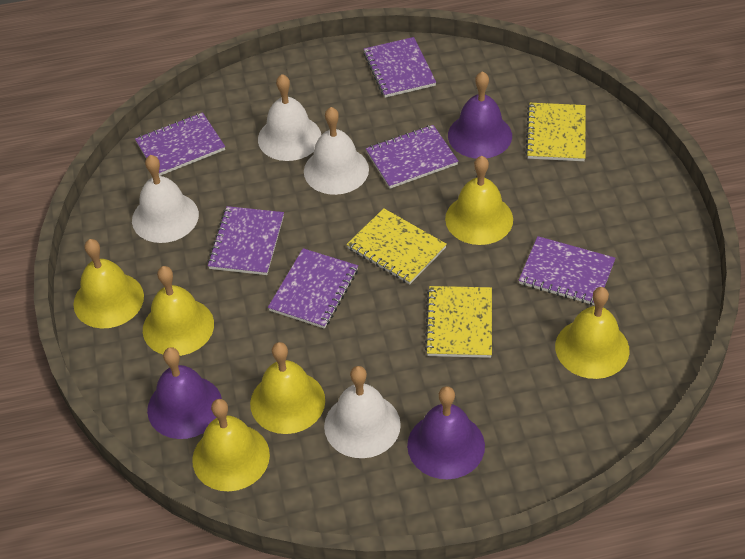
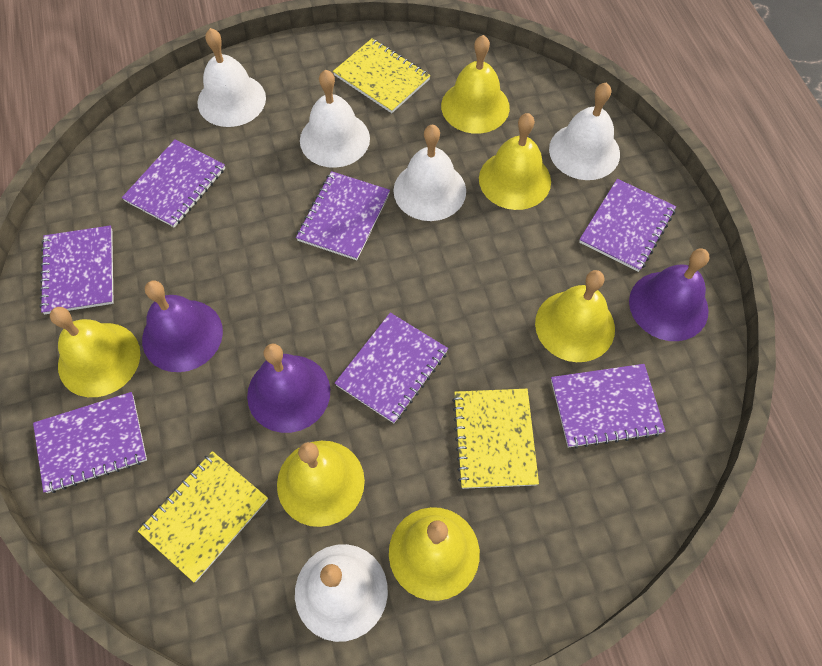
purple notebook: 6 -> 7
white bell: 4 -> 5

